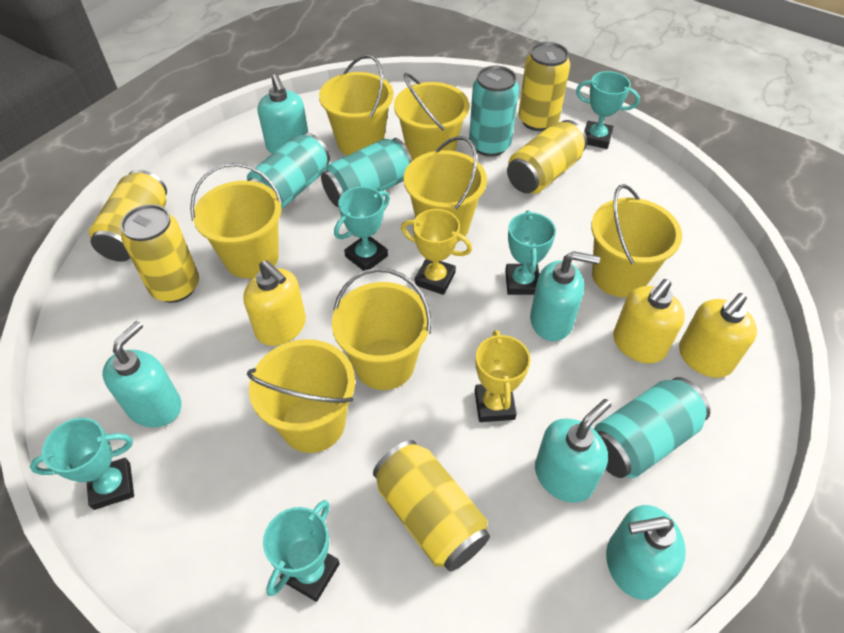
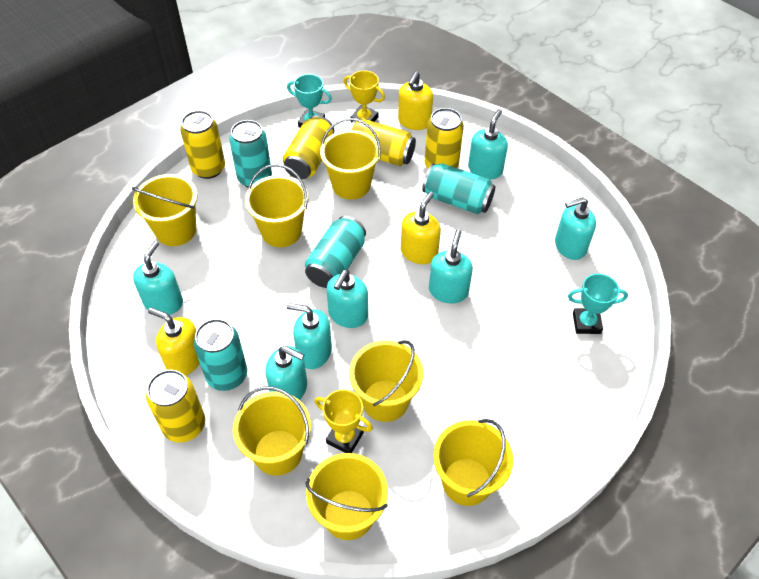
turquoise soap dispenser: 5 -> 7
turquoise trophy: 5 -> 2

